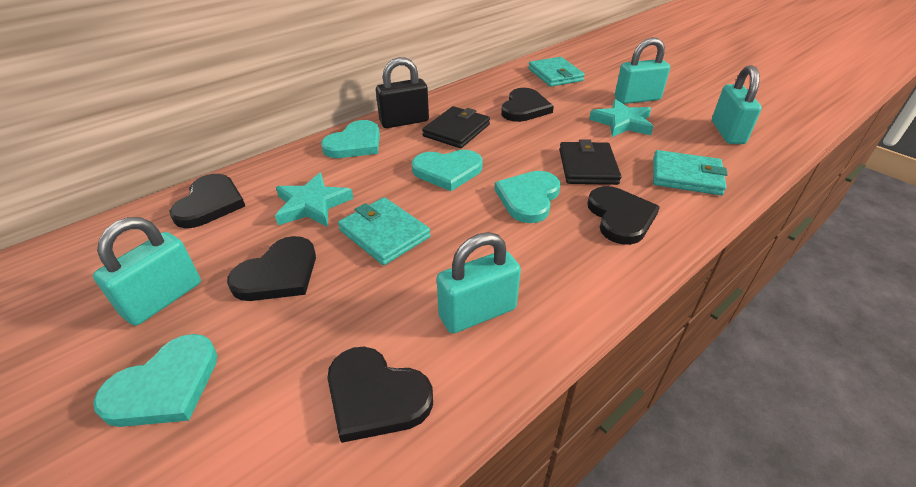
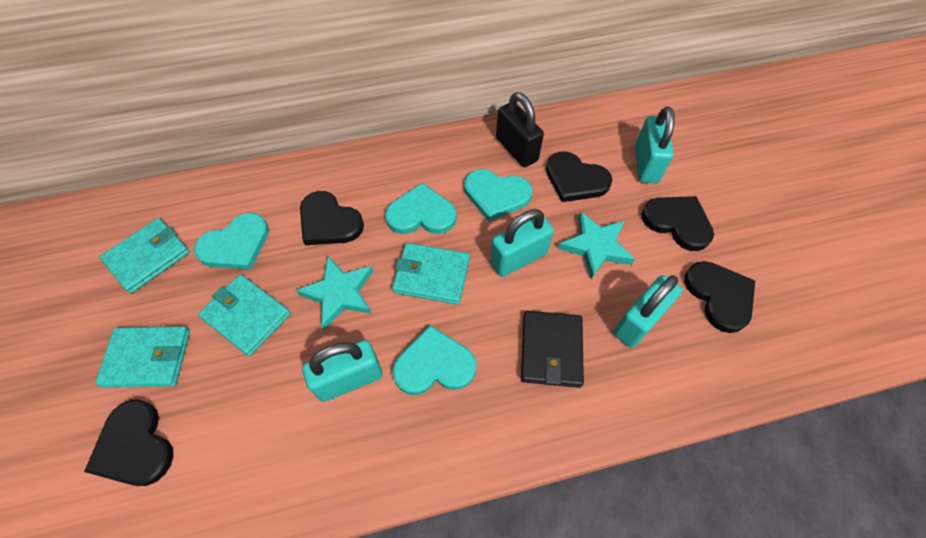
black wallet: 2 -> 1
turquoise wallet: 3 -> 4

